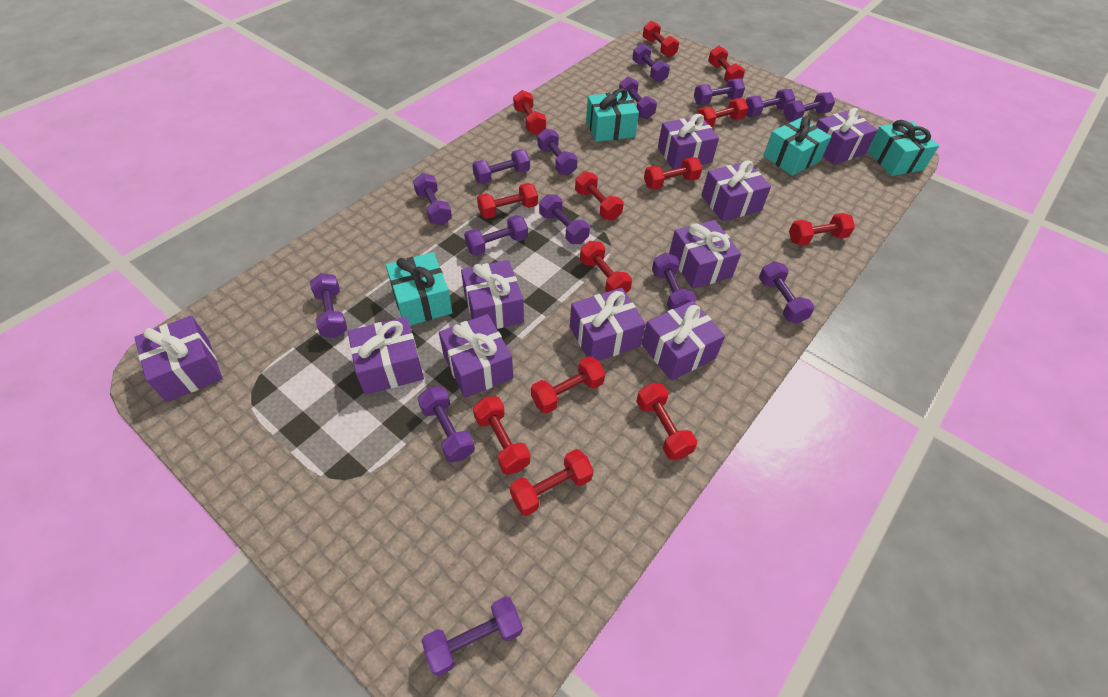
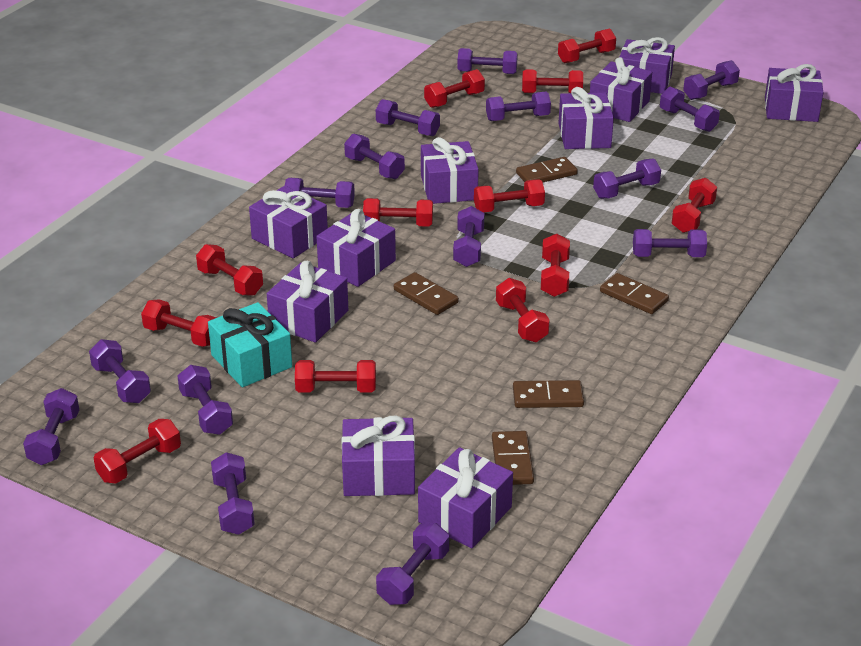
brown domino: 0 -> 5
red dumbbell: 13 -> 12
turquoise gift: 4 -> 1

